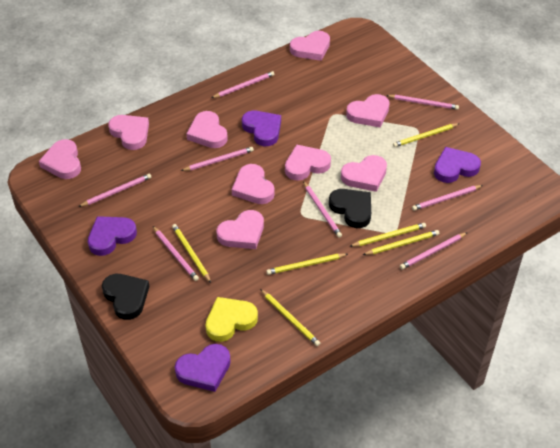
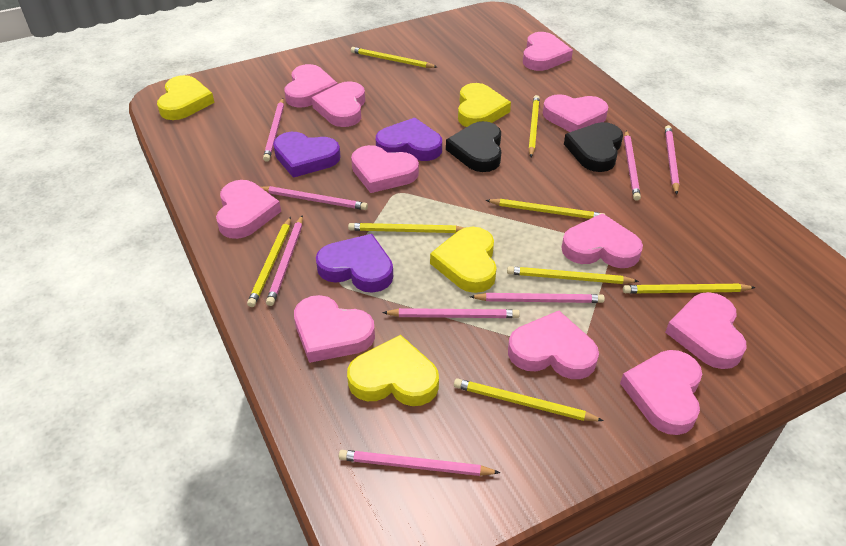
pink heart: 9 -> 11
purple heart: 4 -> 3
yellow heart: 1 -> 4
yellow pencil: 6 -> 8

